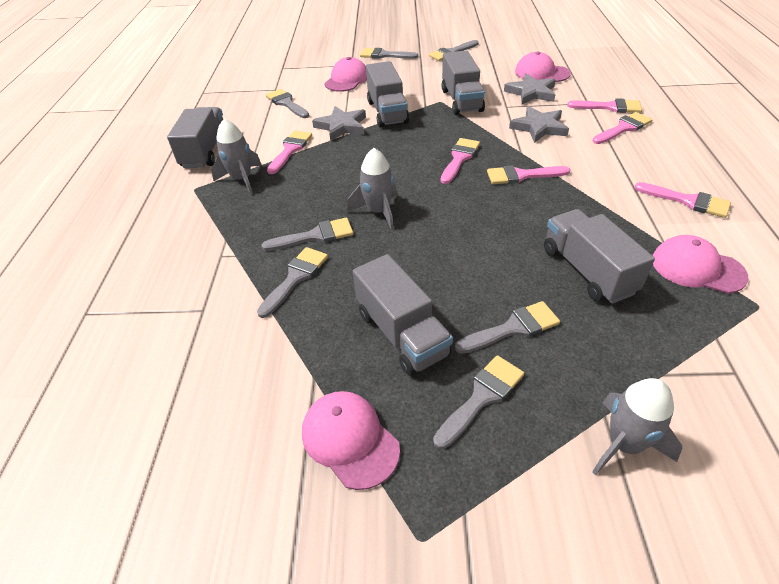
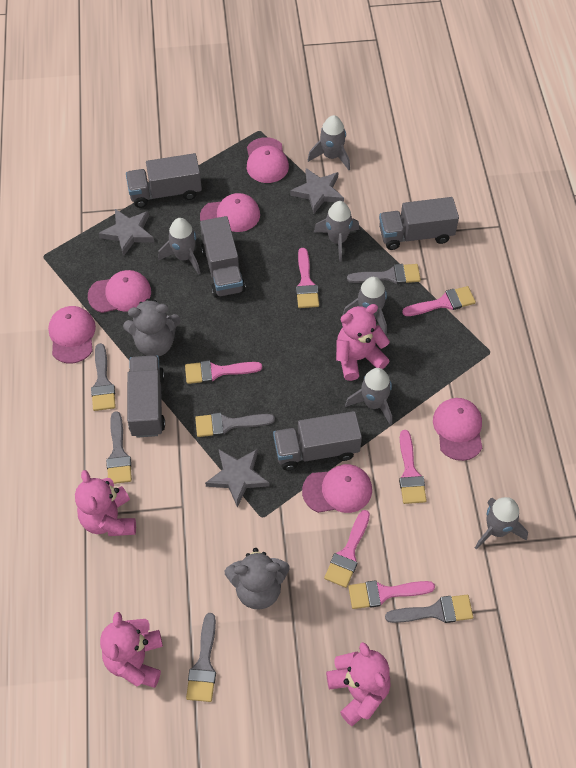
grey brush: 7 -> 6
grey rocket: 3 -> 6
grey teddy bear: 0 -> 2
pink cap: 4 -> 6
pink teddy bear: 0 -> 4

